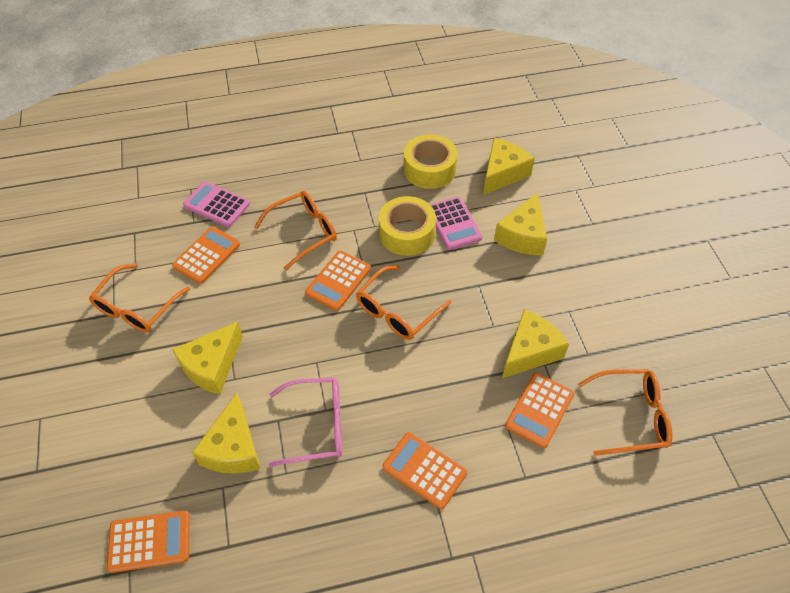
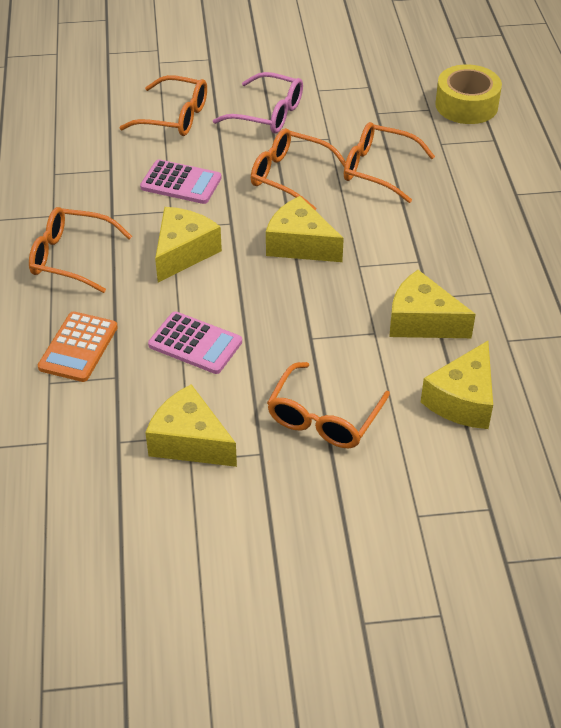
orange calculator: 5 -> 1
orange glasses: 4 -> 5
yellow tape: 2 -> 1

